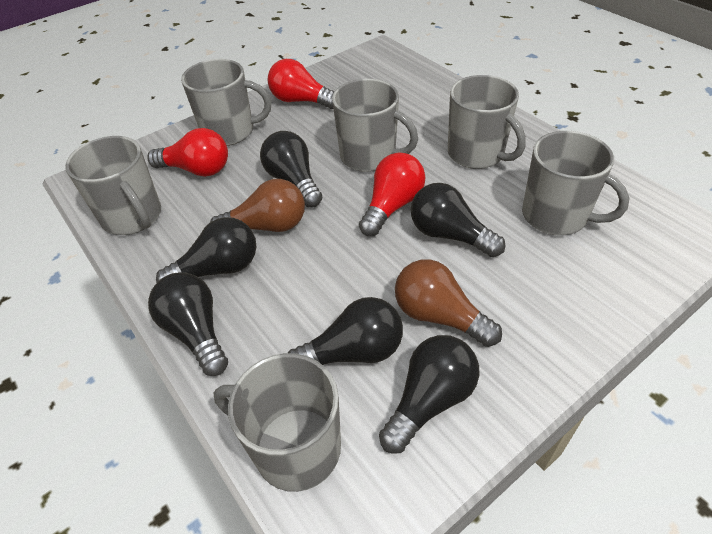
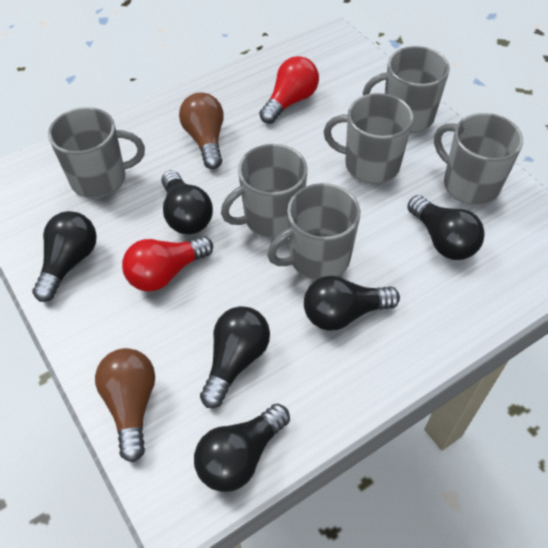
red light bulb: 3 -> 2

